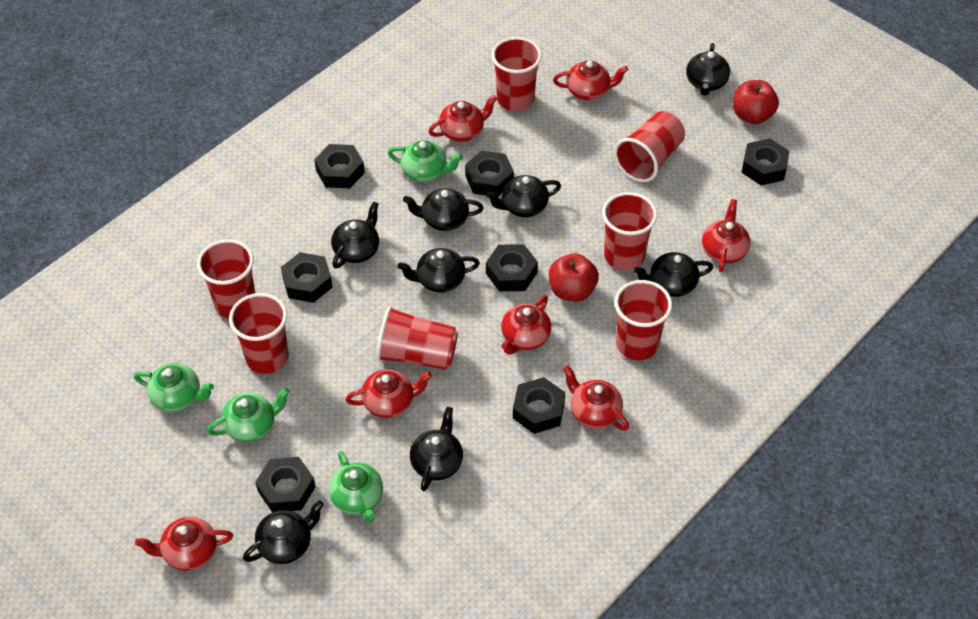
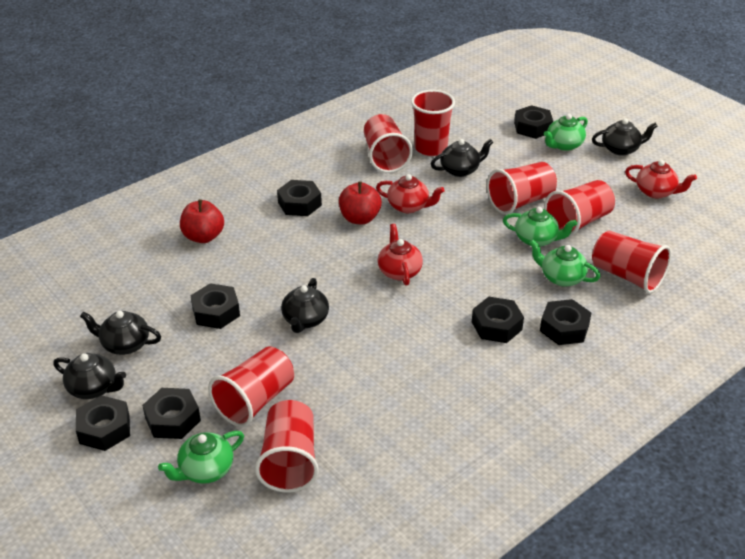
black teapot: 8 -> 5
red teapot: 7 -> 3

